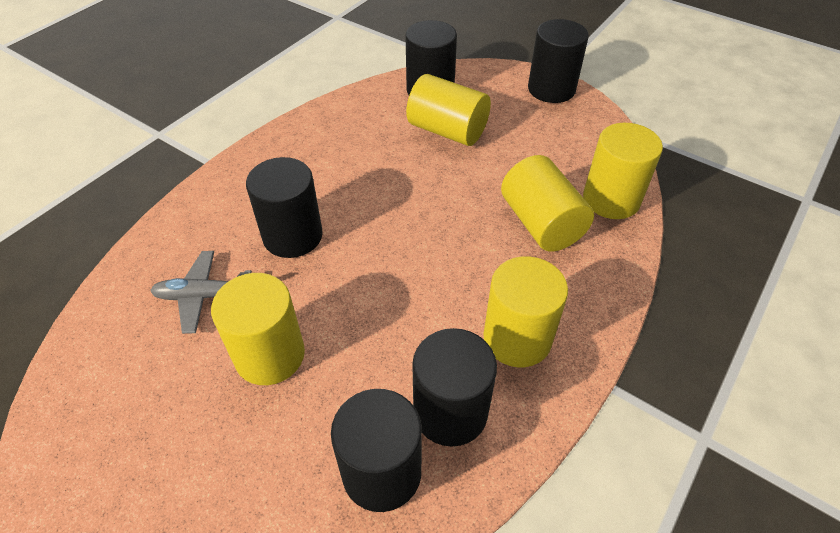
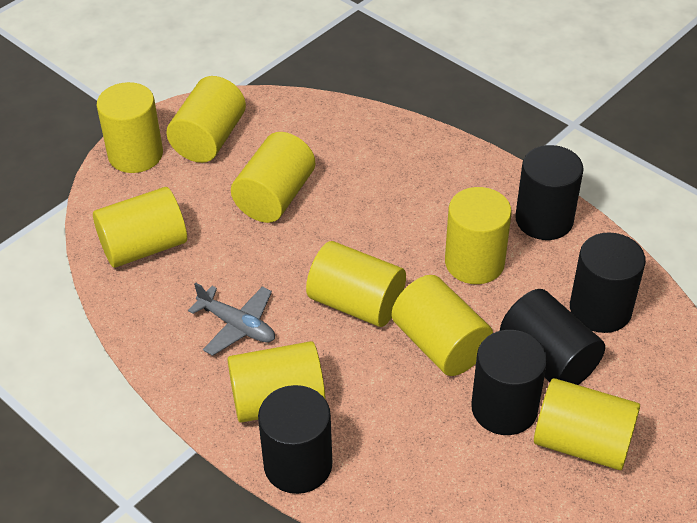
yellow cylinder: 5 -> 9

